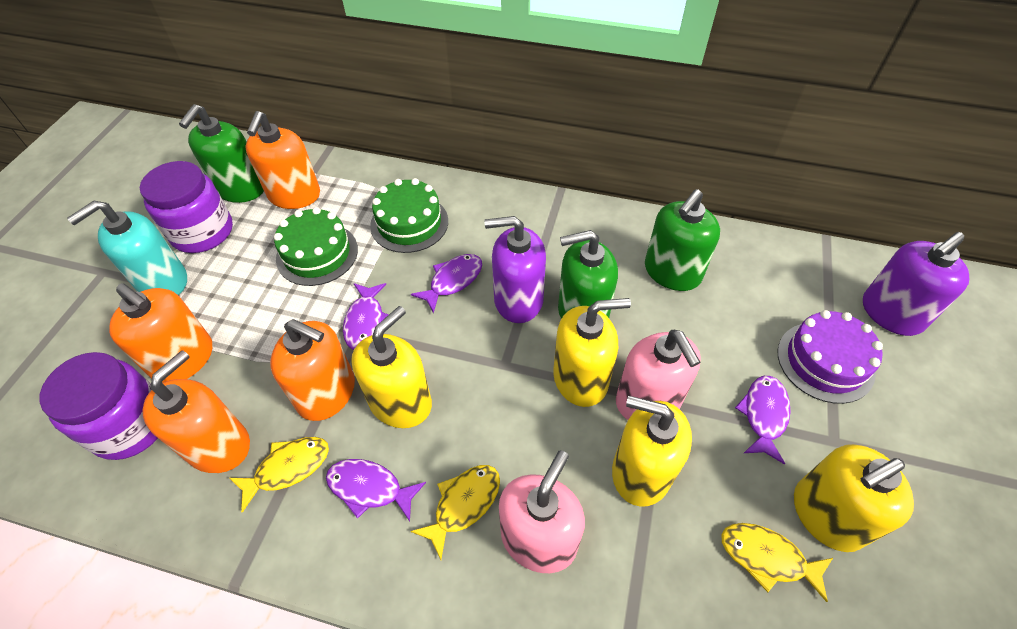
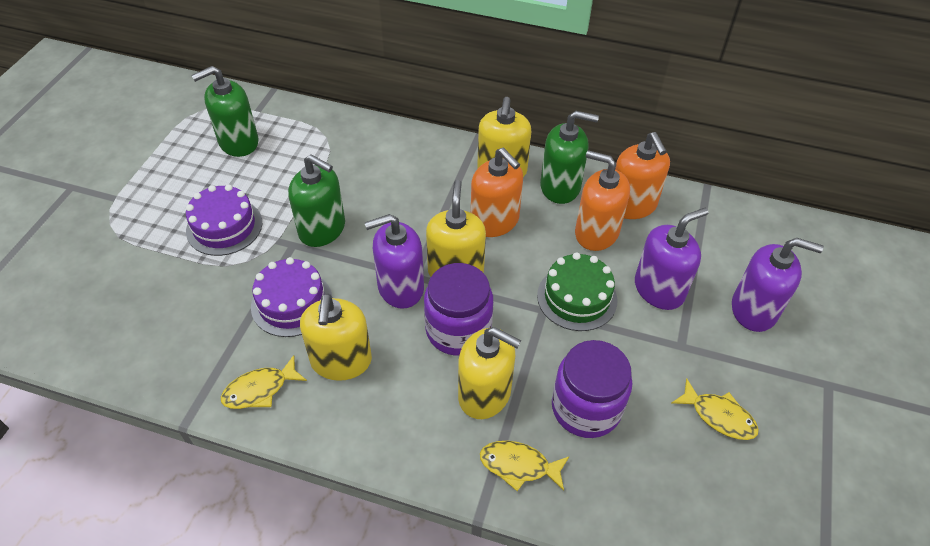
green cake: 2 -> 1
orange soap dispenser: 4 -> 3
pink soap dispenser: 2 -> 0
purple cake: 1 -> 2
purple fish: 4 -> 0
purple soap dispenser: 2 -> 3
turquoise soap dispenser: 1 -> 0

